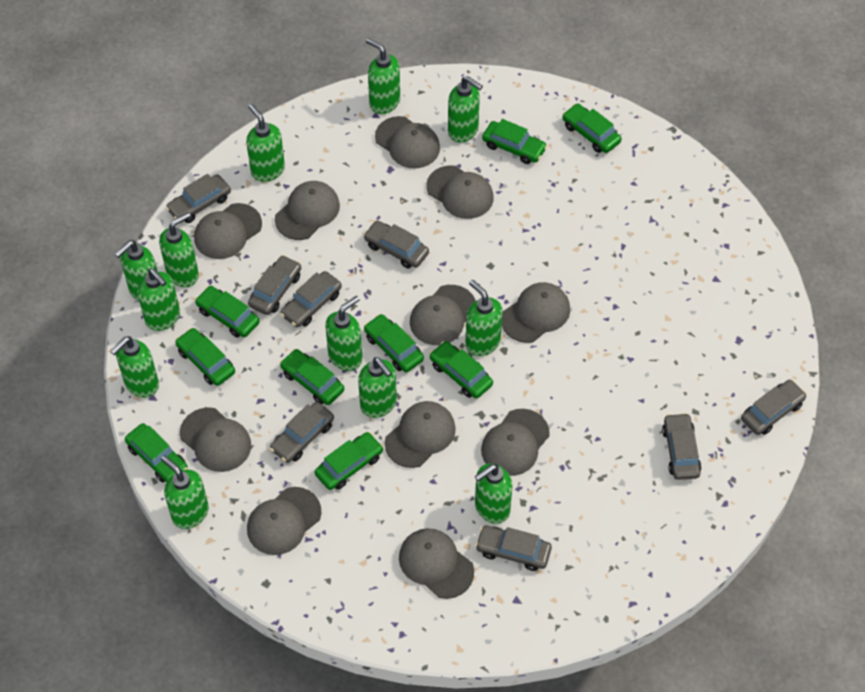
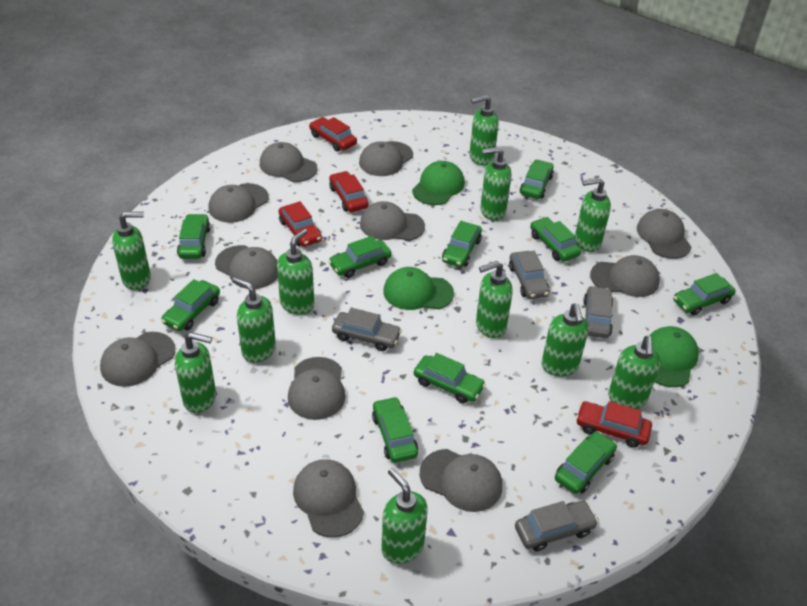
green cap: 0 -> 3
green car: 9 -> 10
green soap dispenser: 12 -> 11
grey car: 8 -> 4
red car: 0 -> 4

